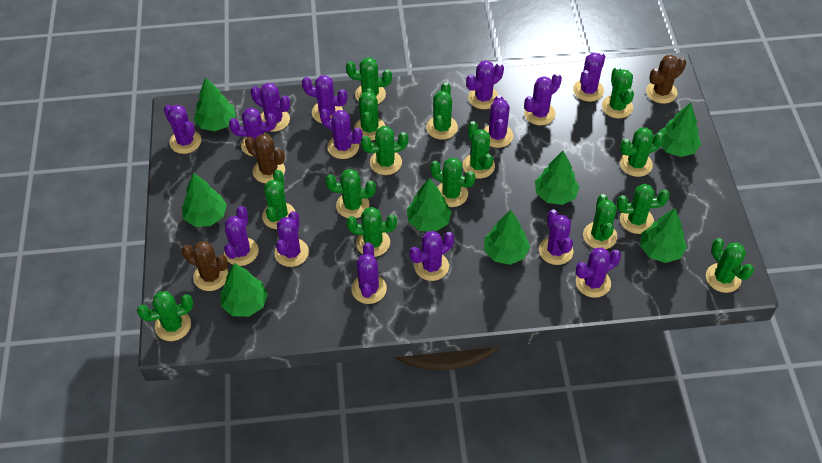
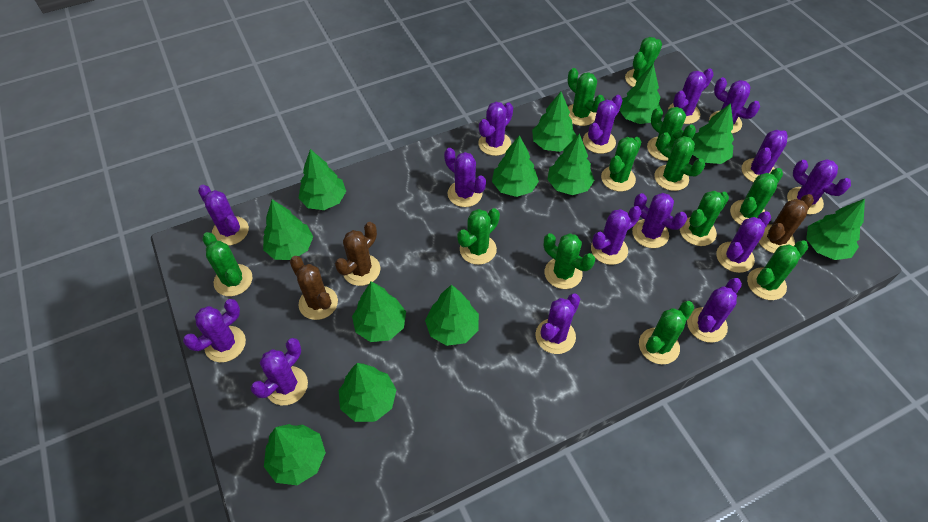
green cactus: 15 -> 12
green tree: 8 -> 12

